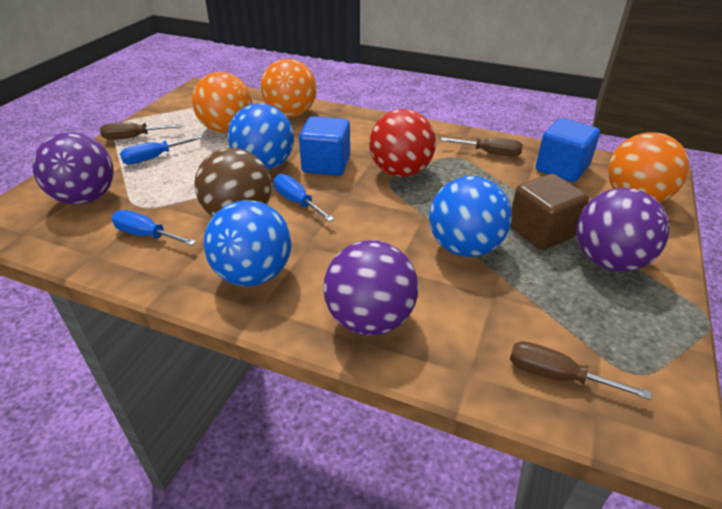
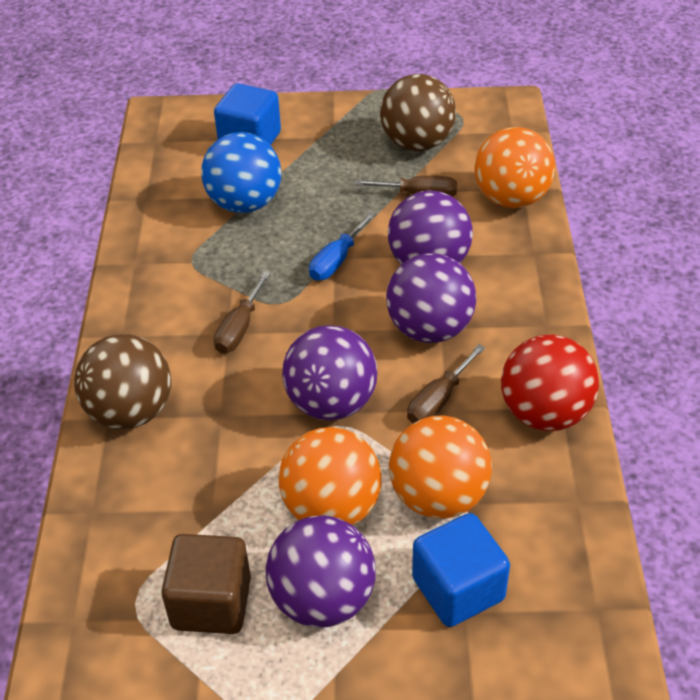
blue ball: 3 -> 1
blue screwdriver: 3 -> 1
brown ball: 1 -> 2
purple ball: 3 -> 4

